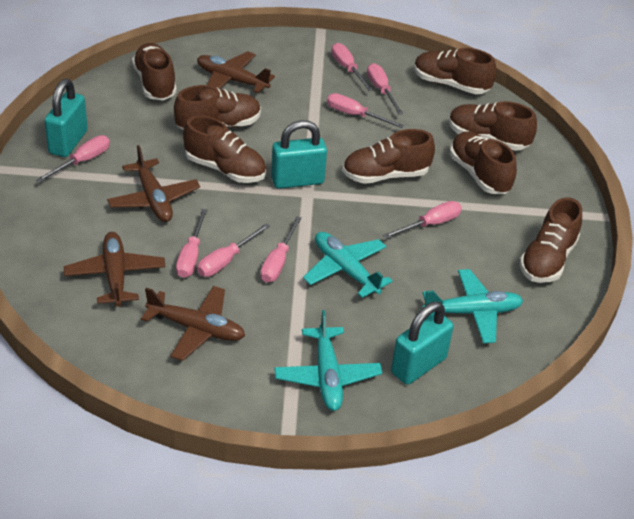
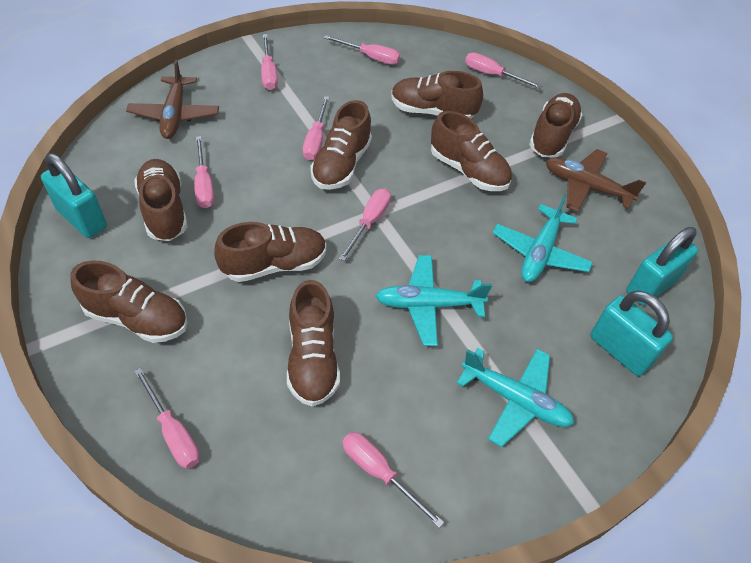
brown plane: 4 -> 2

